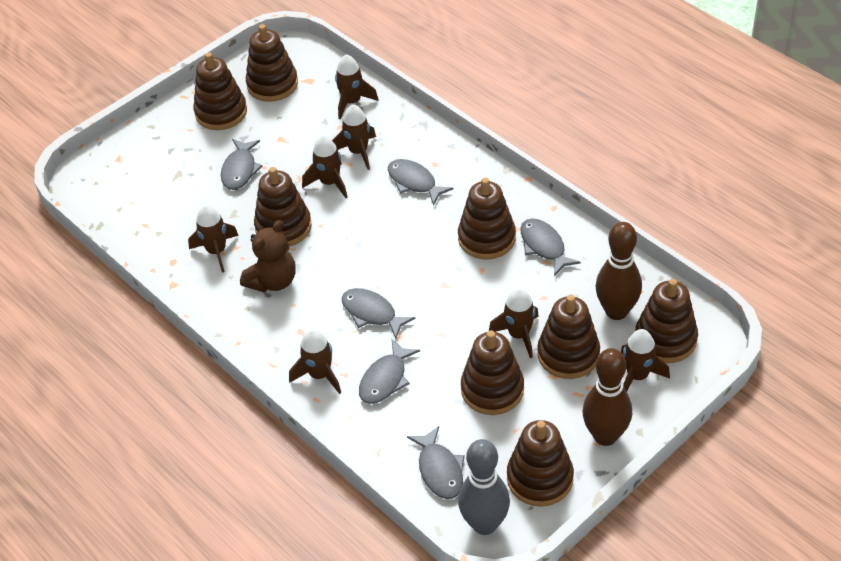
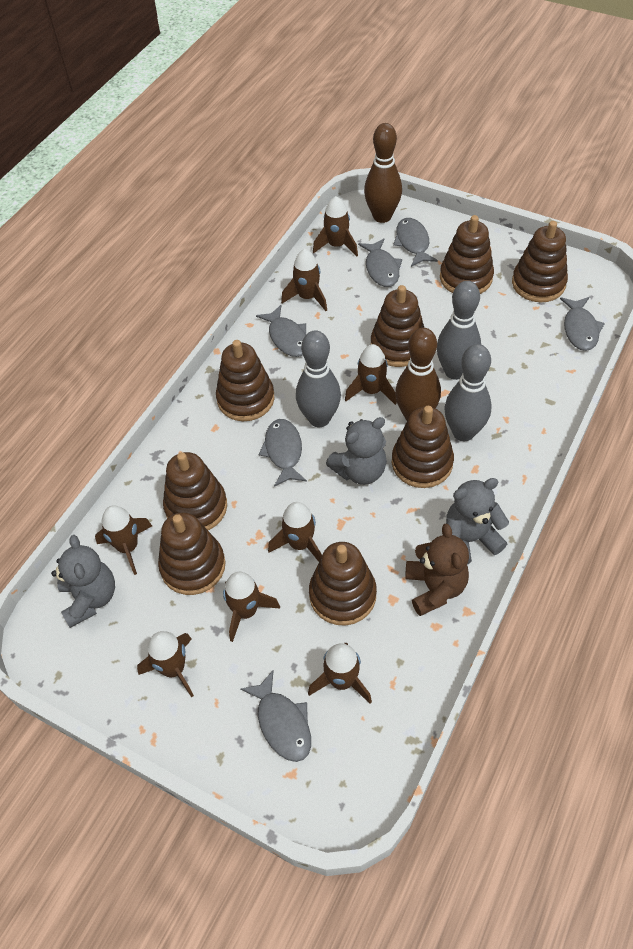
brown rocket: 7 -> 8
grey bowling pin: 1 -> 3
grey teddy bear: 0 -> 3

